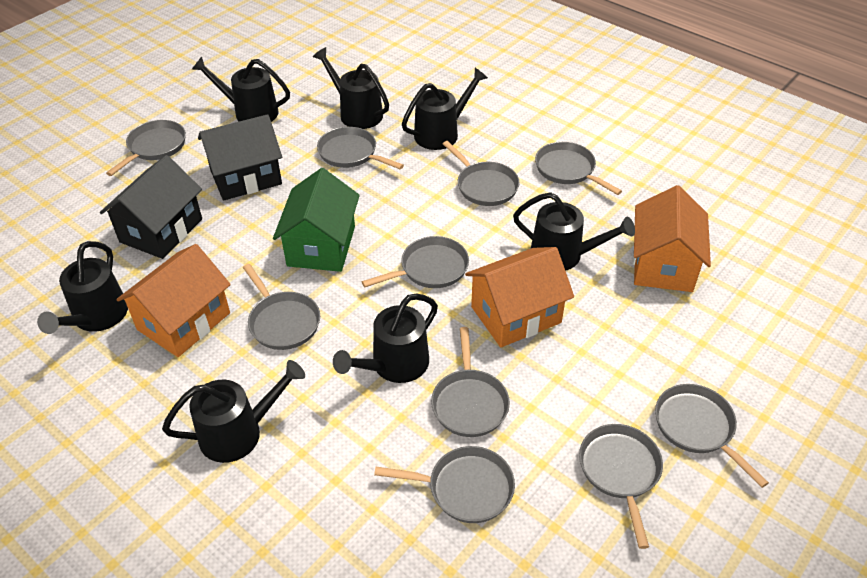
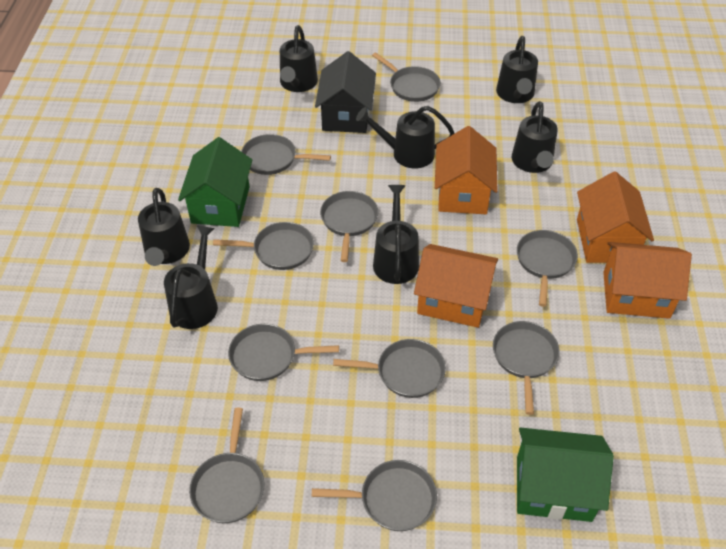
black house: 2 -> 1
green house: 1 -> 2
orange house: 3 -> 4

